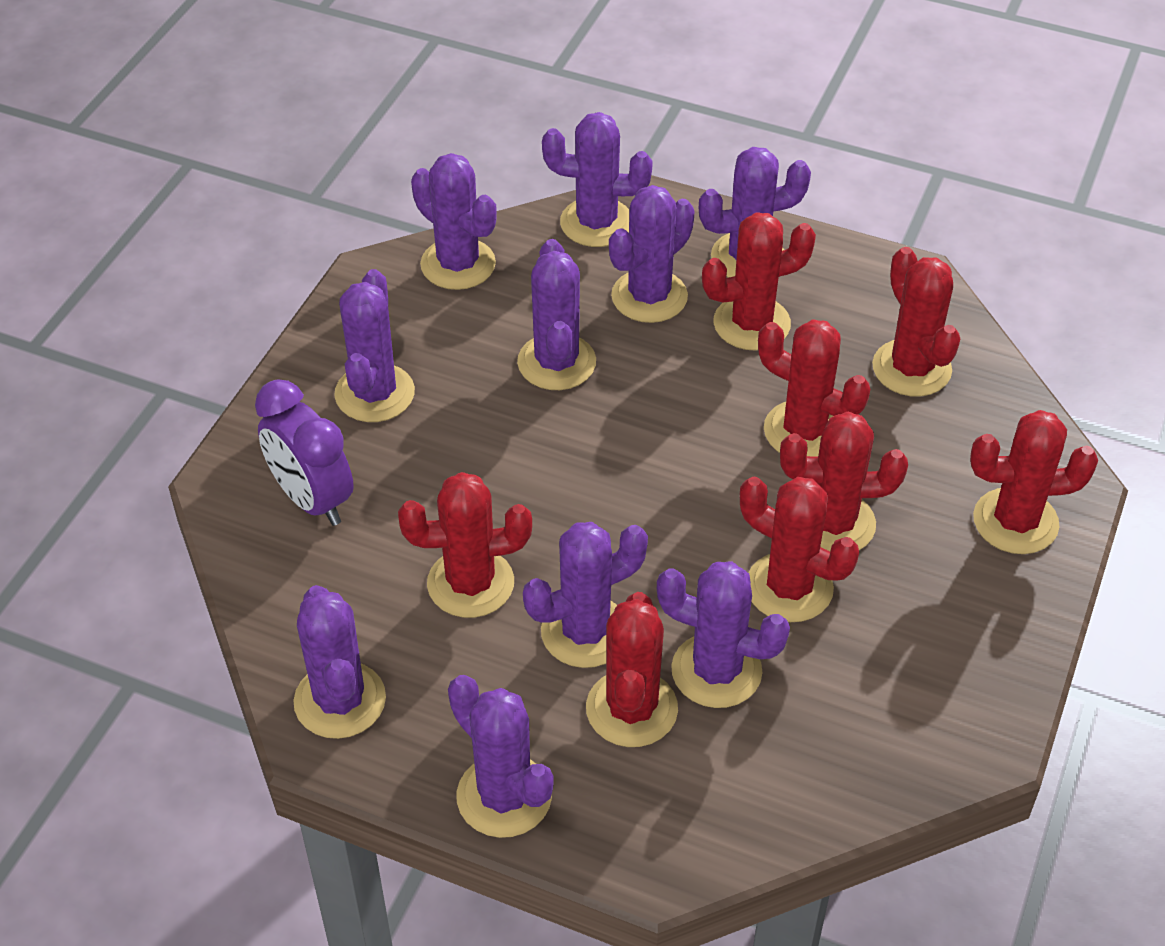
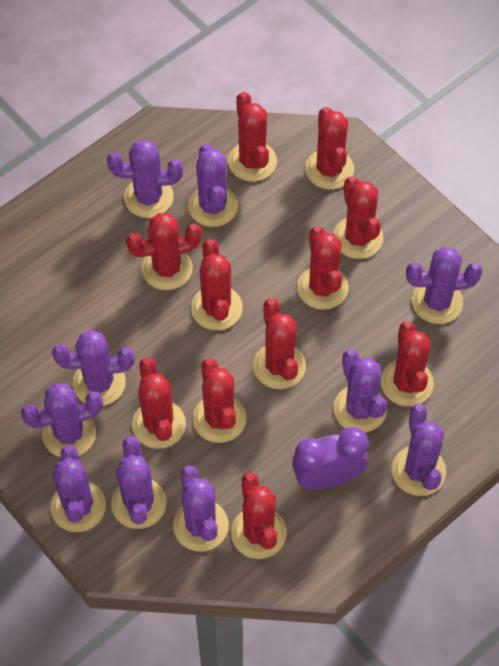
red cactus: 8 -> 11

